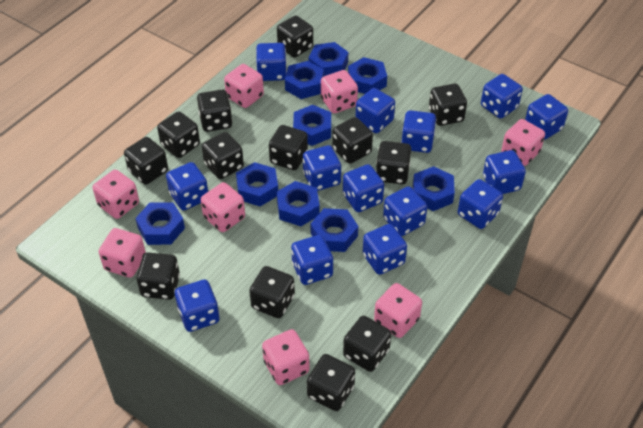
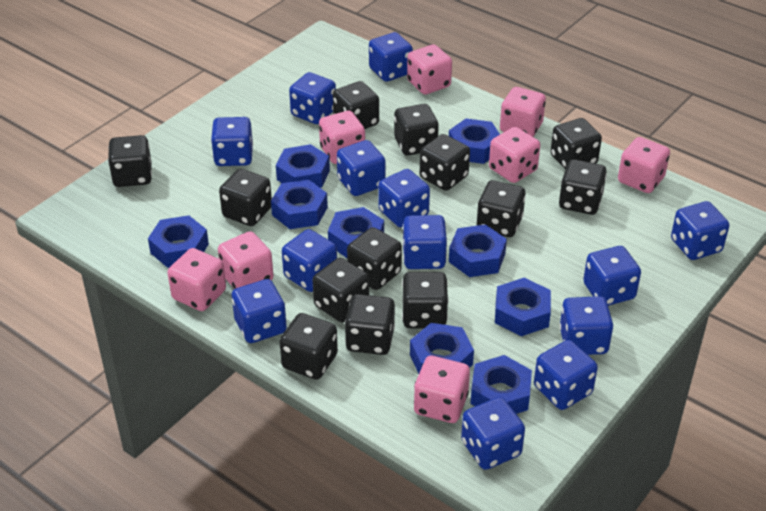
blue dice: 14 -> 13

